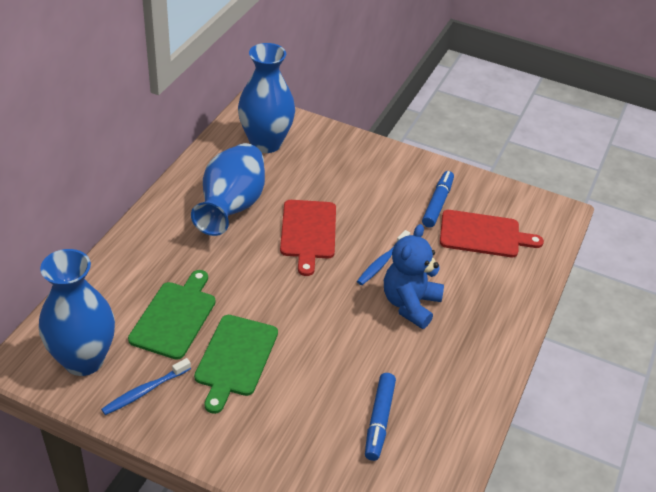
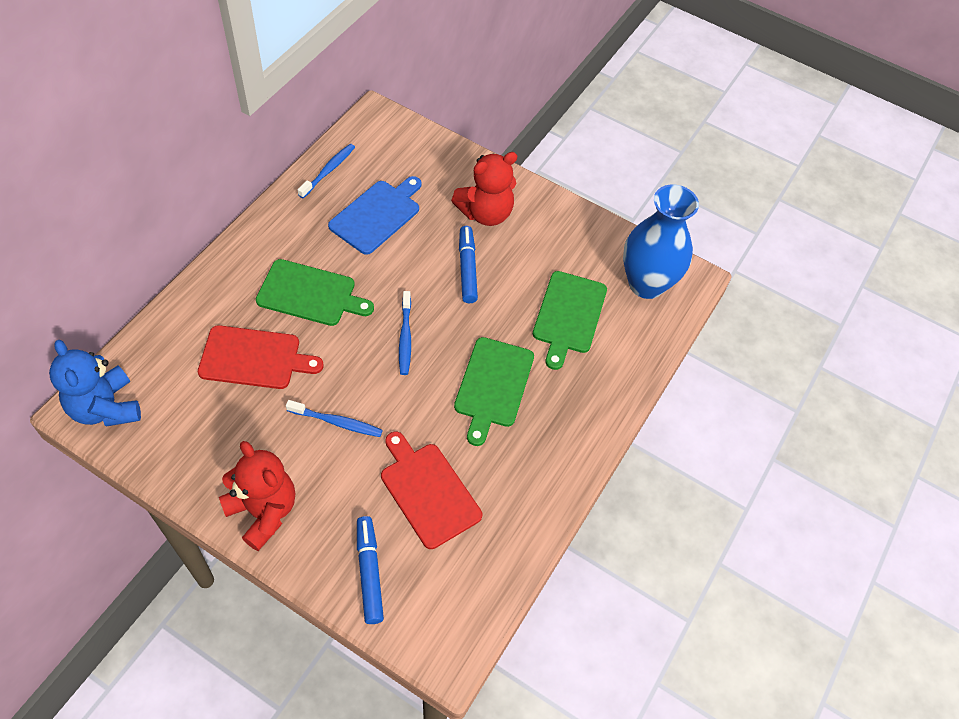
blue cutting board: 0 -> 1
blue toothbrush: 2 -> 3
blue vase: 3 -> 1
green cutting board: 2 -> 3
red teddy bear: 0 -> 2

